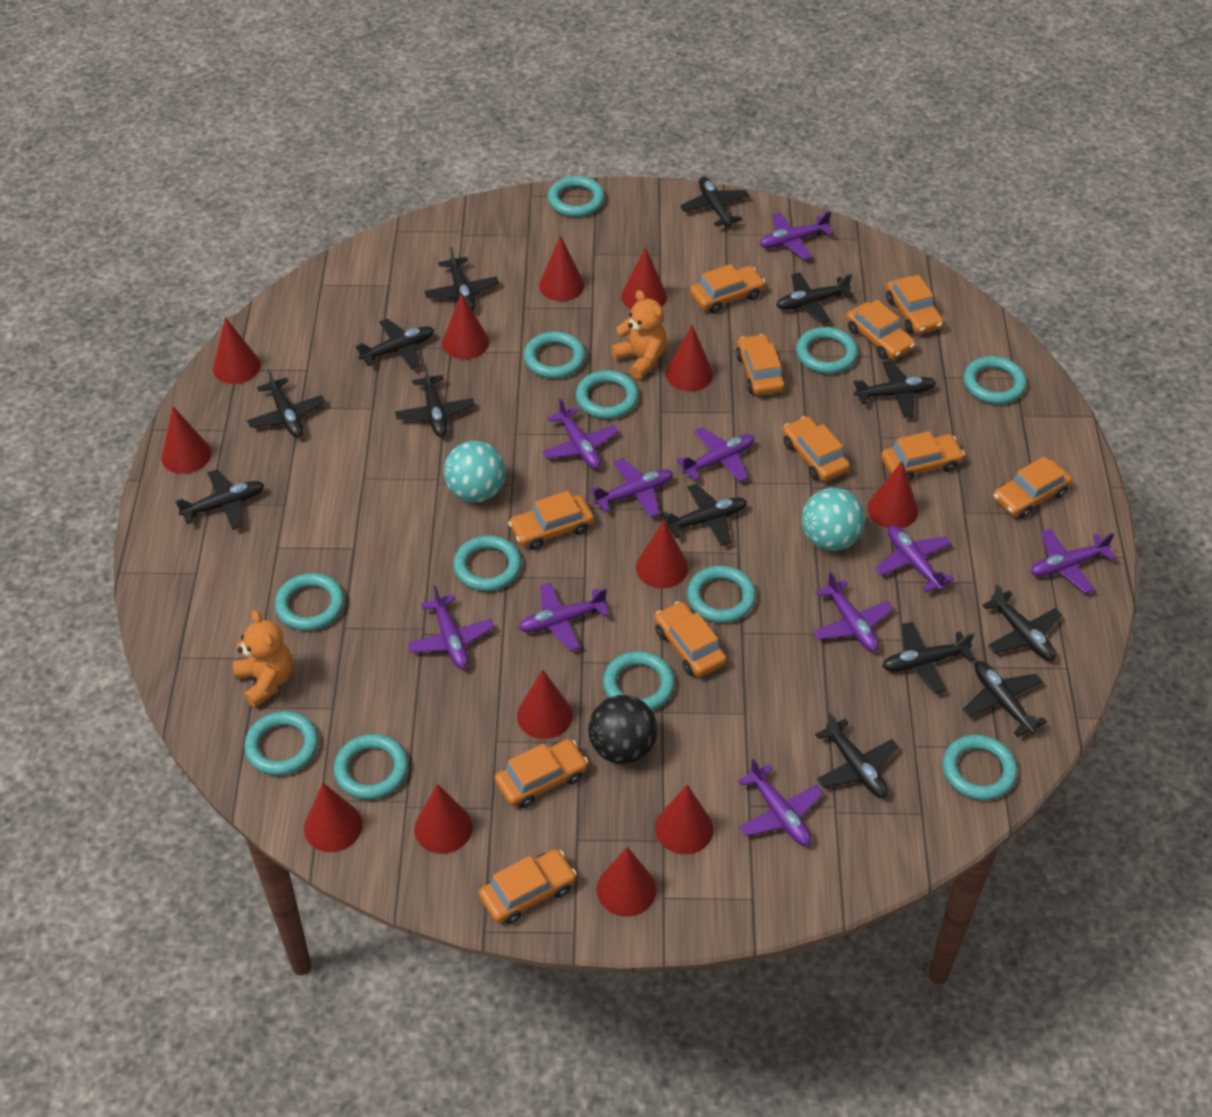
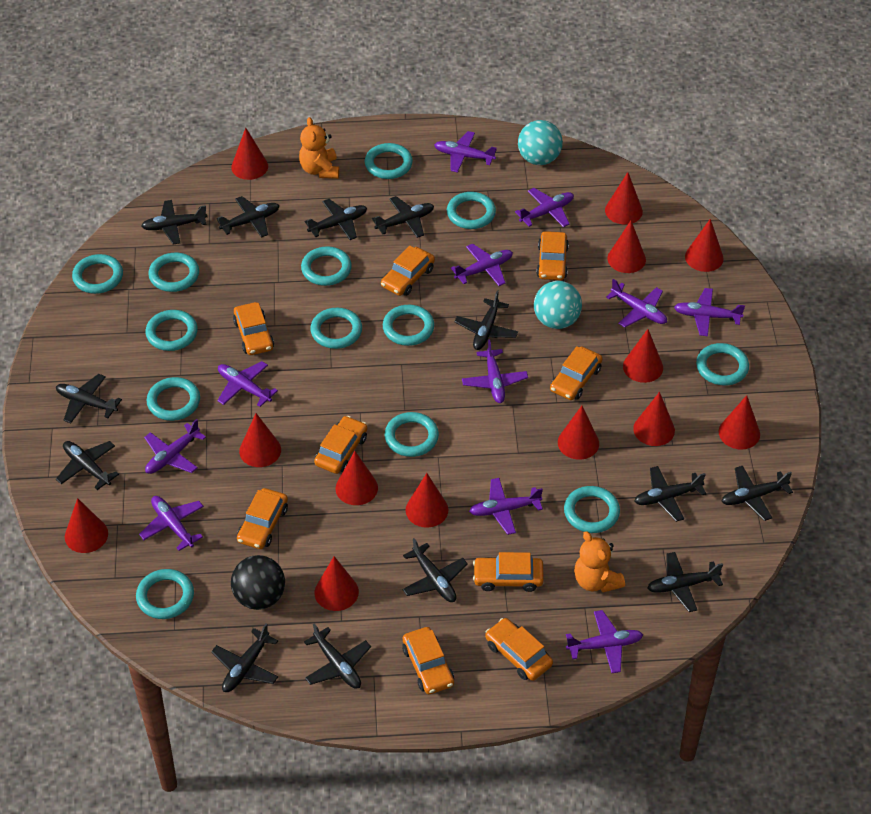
orange car: 11 -> 9
purple plane: 10 -> 11
turquoise ring: 12 -> 13

